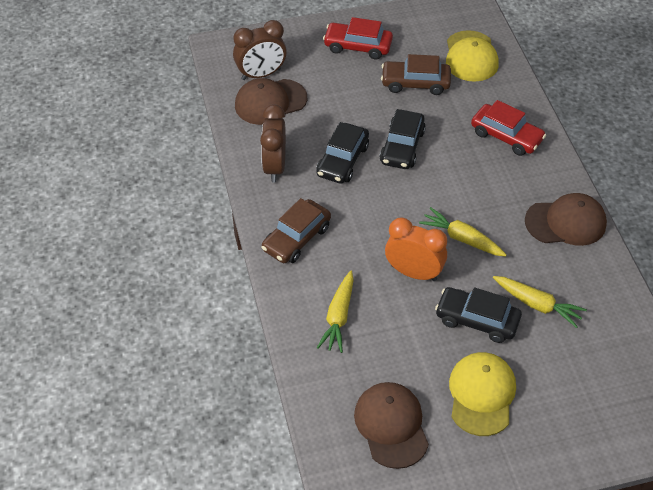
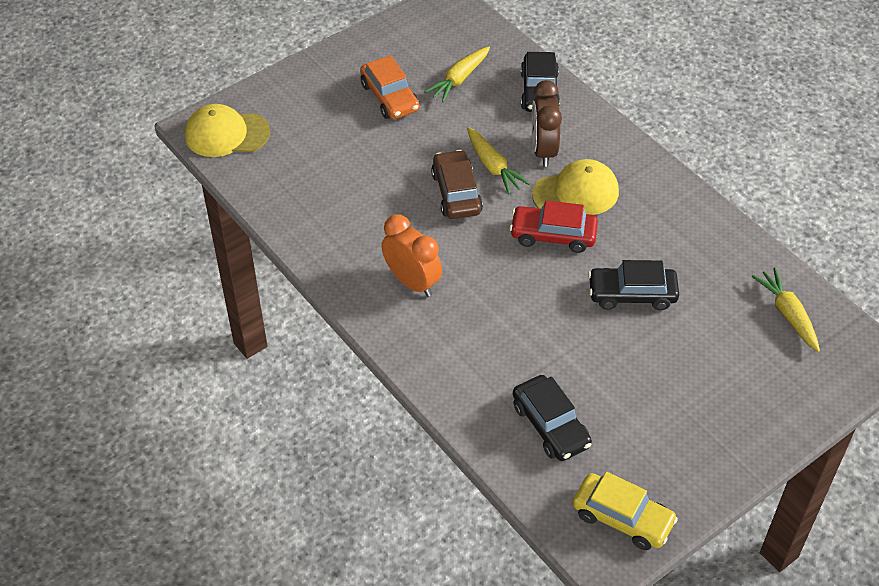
brown cap: 3 -> 0
brown car: 2 -> 1
brown clock: 2 -> 1
orange car: 0 -> 1
red car: 2 -> 1
yellow car: 0 -> 1

